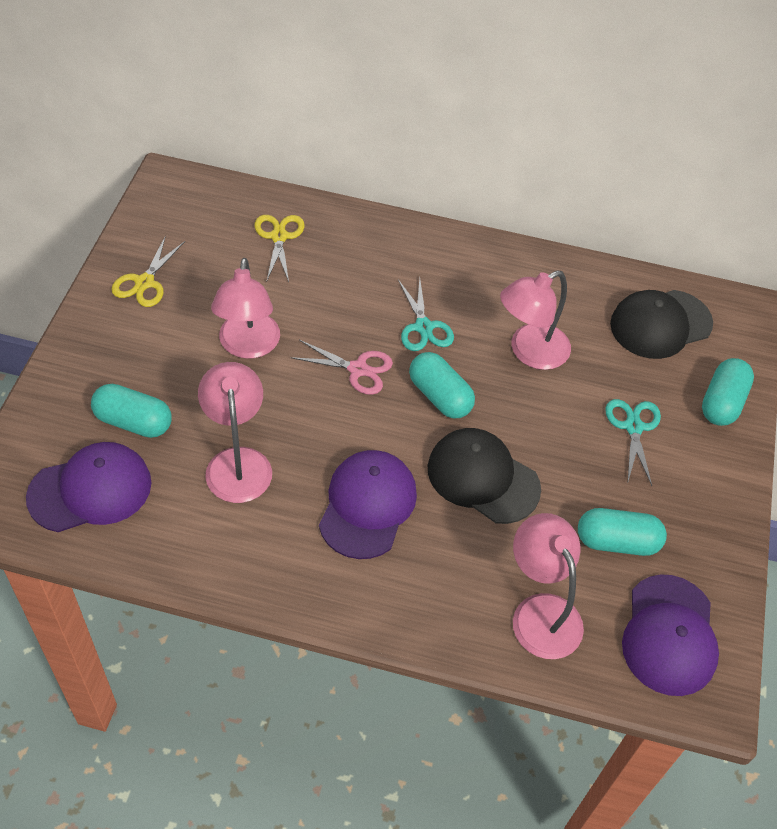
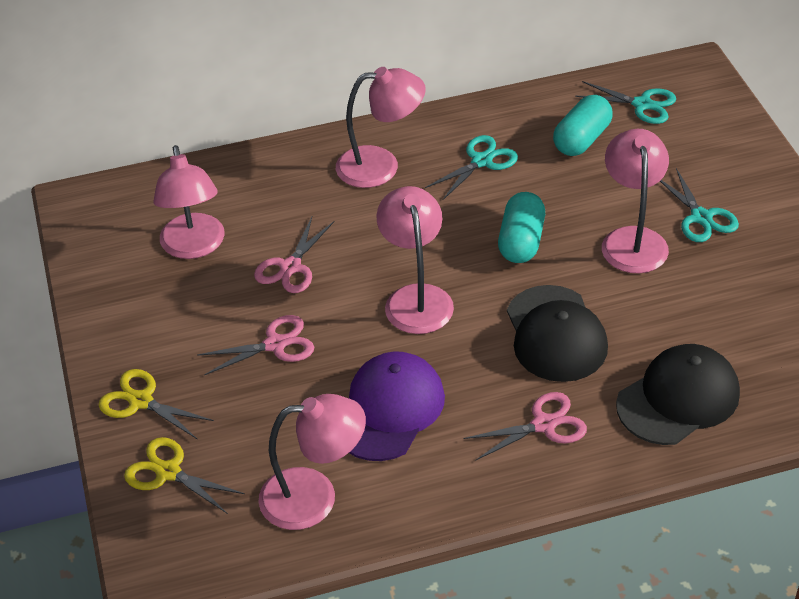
pink lamp: 4 -> 5
pink scissors: 1 -> 3
purple cap: 3 -> 1
turquoise capsule: 4 -> 2
turquoise scissors: 2 -> 3

